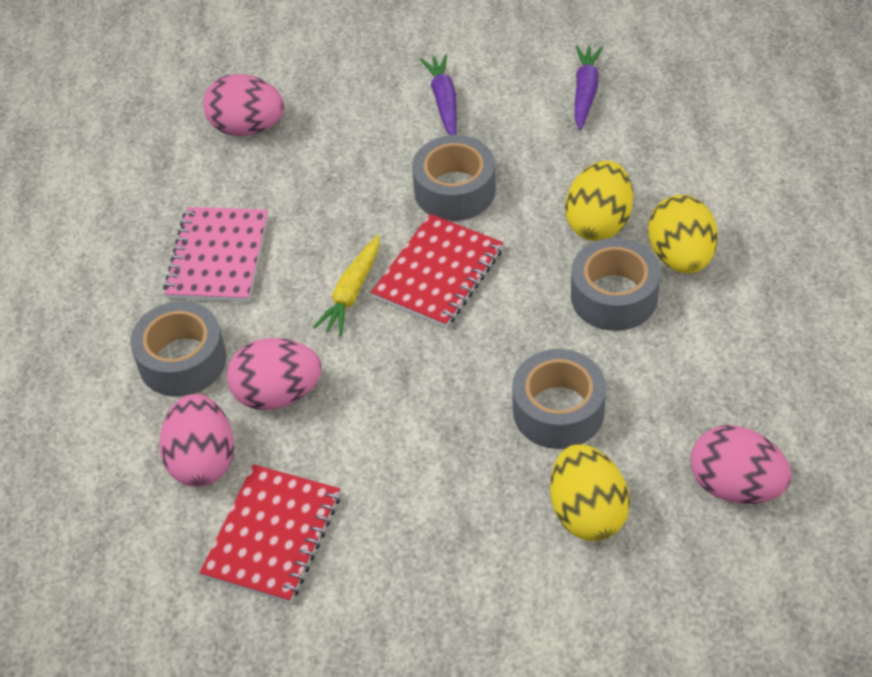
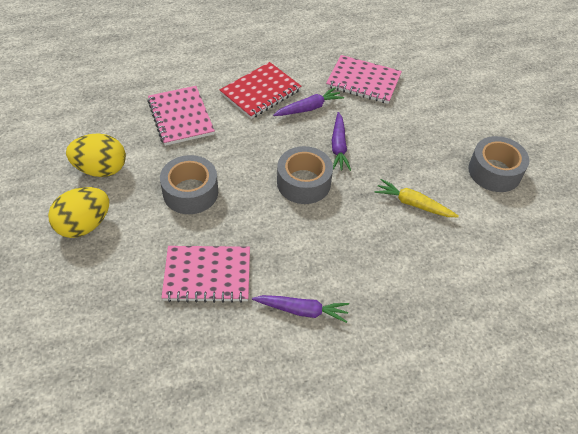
grey tape: 4 -> 3
pink egg: 4 -> 0
pink notebook: 1 -> 3
purple carrot: 2 -> 3
red notebook: 2 -> 1
yellow egg: 3 -> 2

